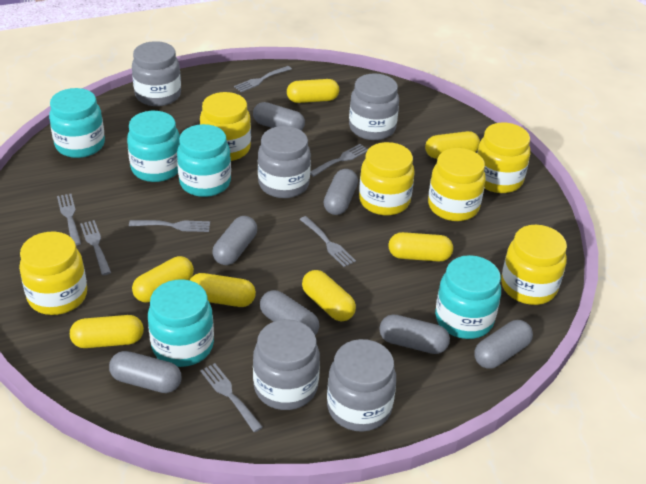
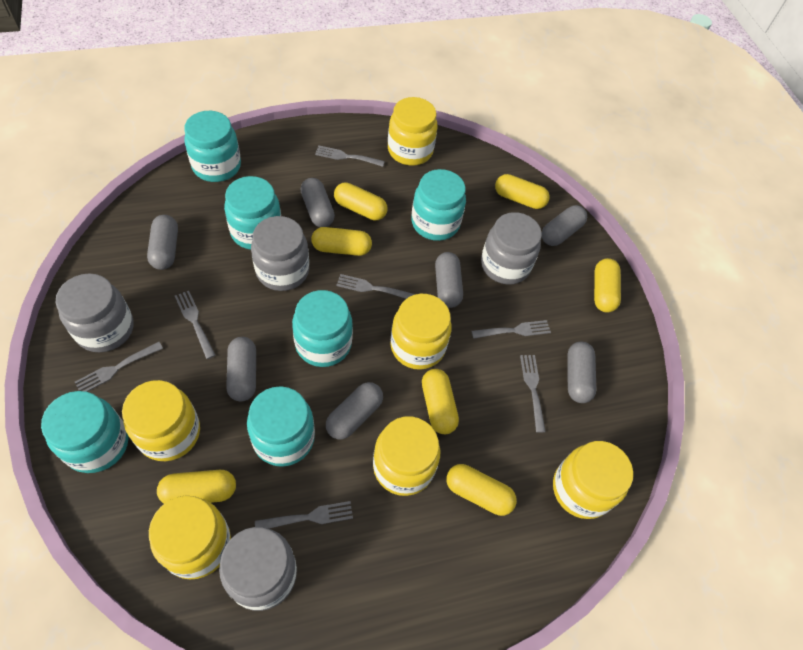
grey jar: 5 -> 4
turquoise jar: 5 -> 6

